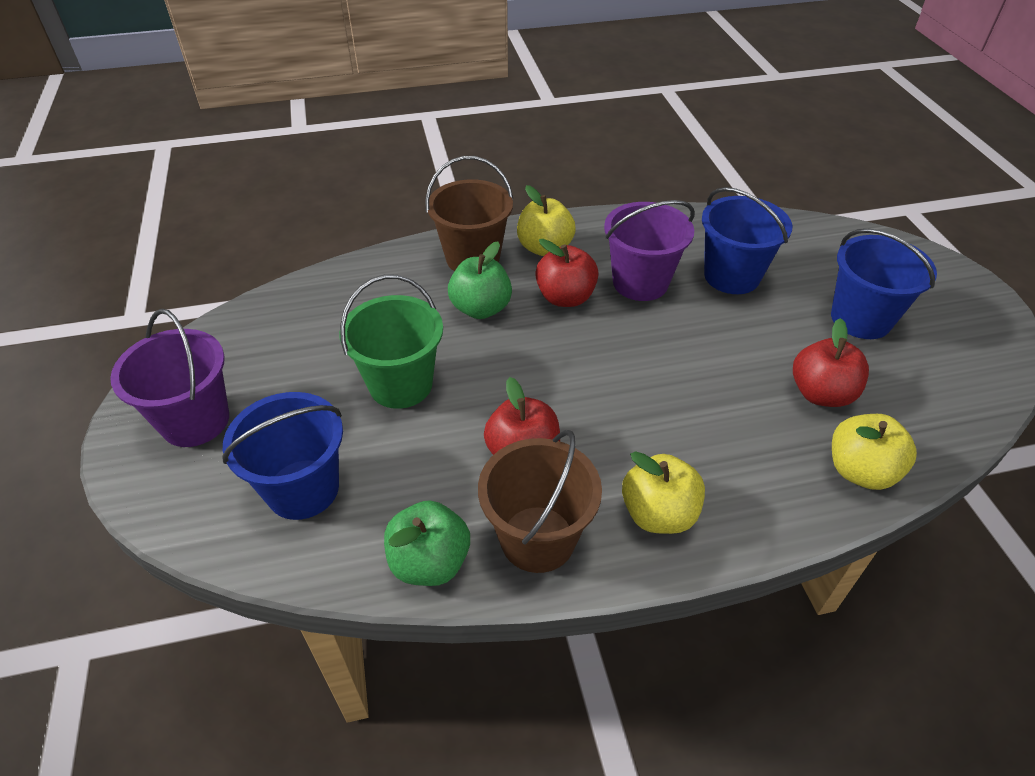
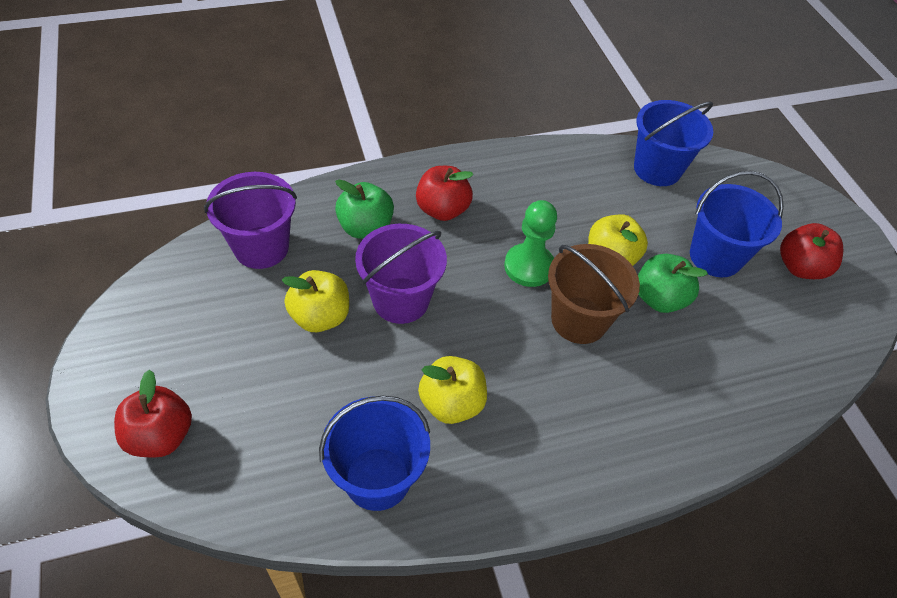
brown bucket: 2 -> 1
green bucket: 1 -> 0
green pawn: 0 -> 1

